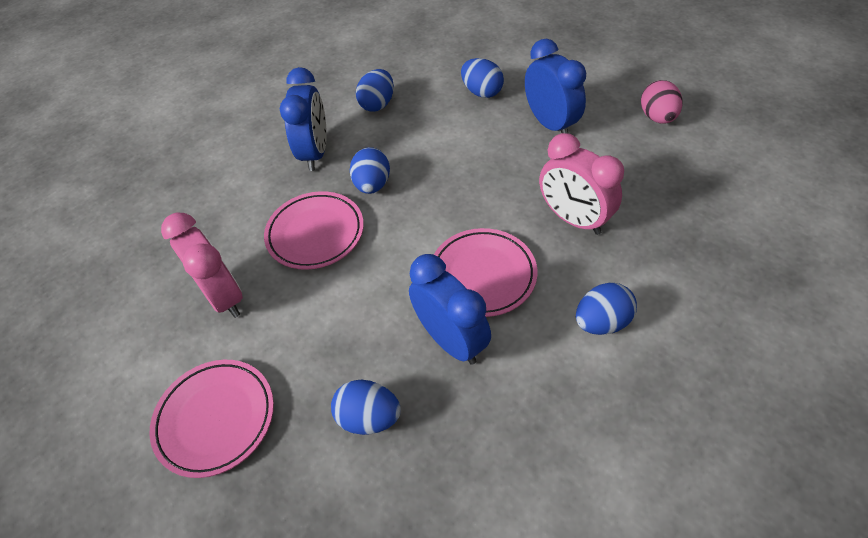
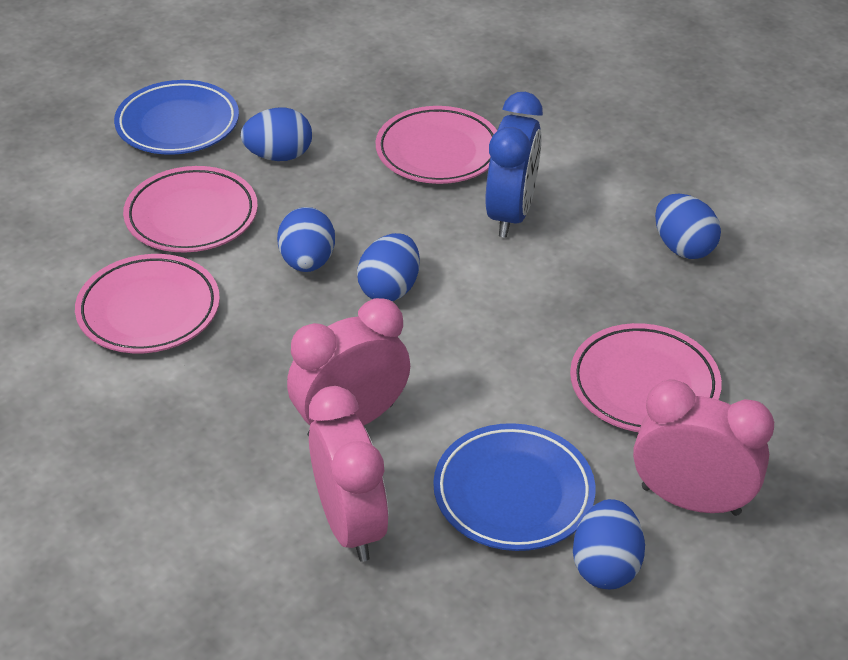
blue clock: 3 -> 1
blue plate: 0 -> 2
pink clock: 2 -> 3
pink egg: 1 -> 0
pink plate: 3 -> 4

